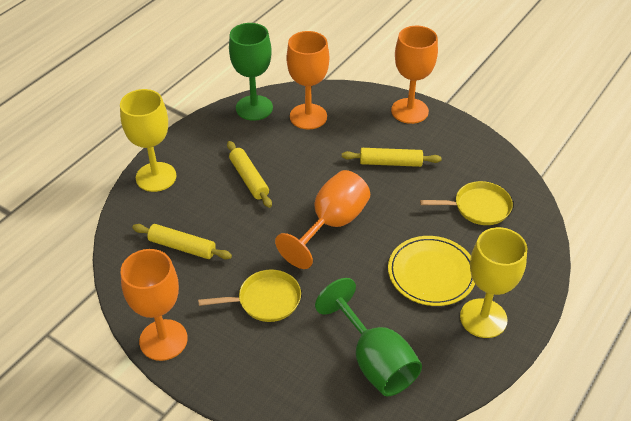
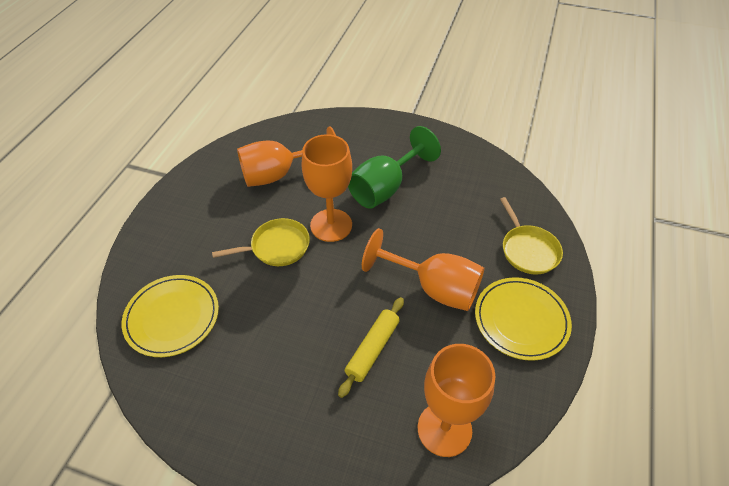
green goblet: 2 -> 1
yellow goblet: 2 -> 0
yellow plate: 1 -> 2
yellow rolling pin: 3 -> 1

